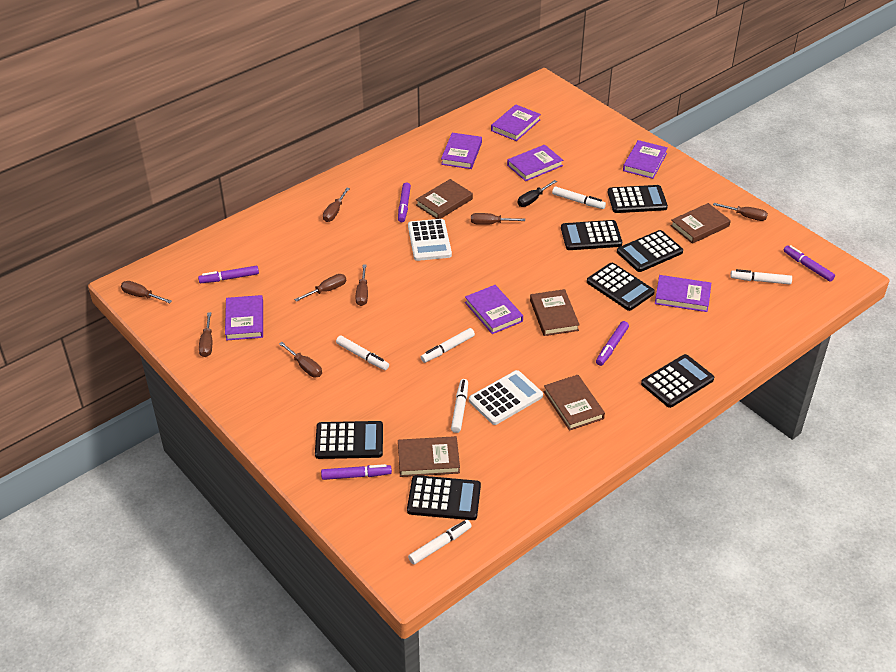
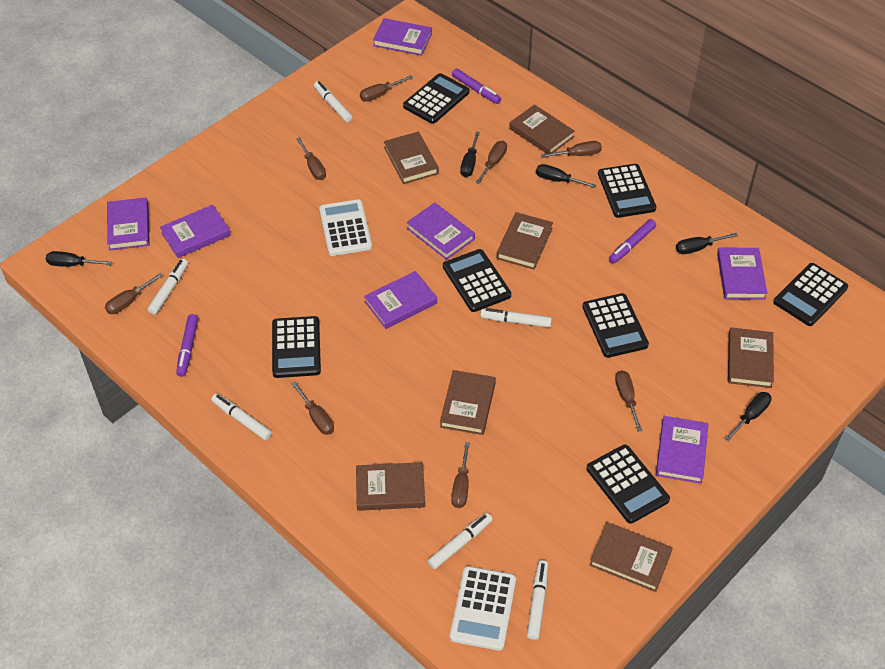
black screwdriver: 1 -> 5
brown book: 5 -> 7
purple marker: 5 -> 3

